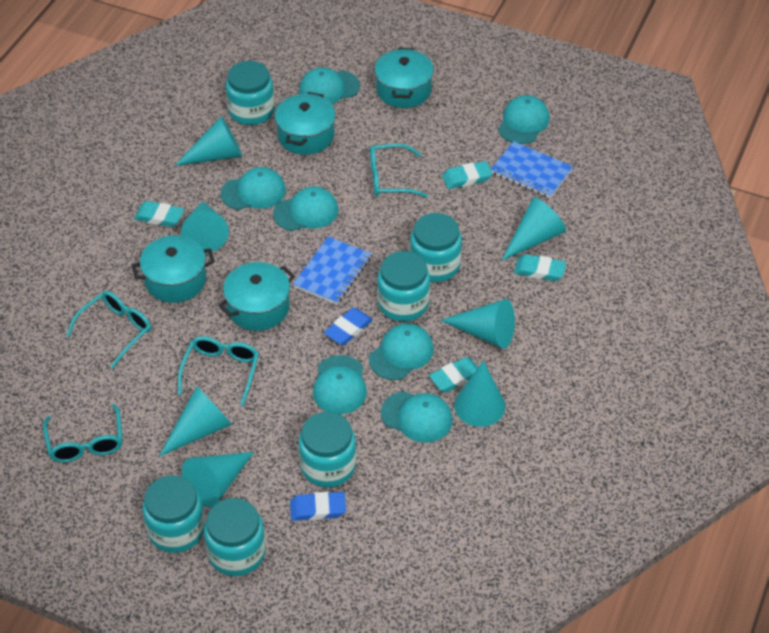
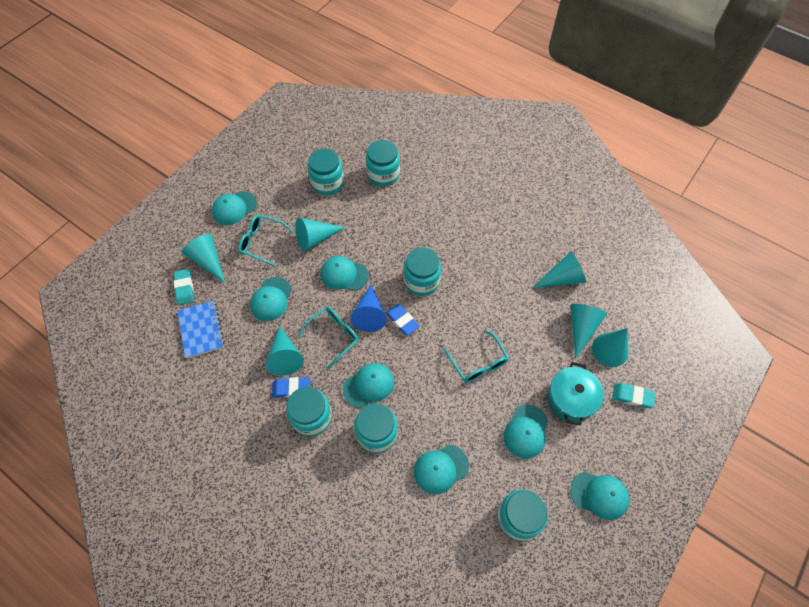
blue cone: 0 -> 1
blue notebook: 2 -> 1
turquoise cone: 7 -> 6
turquoise eraser: 4 -> 2
turquoise glasses: 4 -> 3
turquoise pot: 4 -> 1

